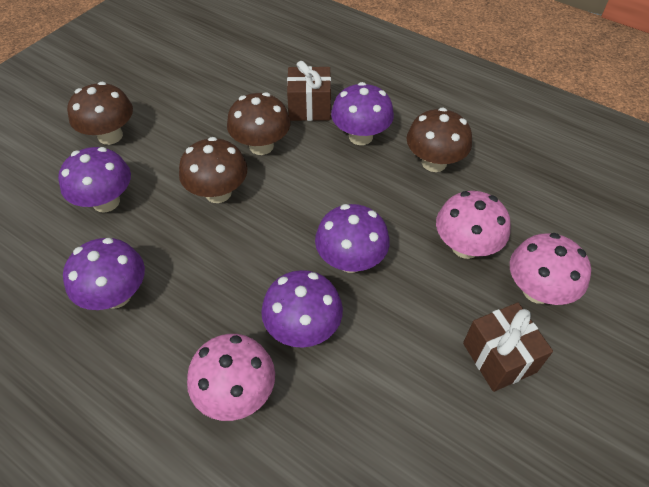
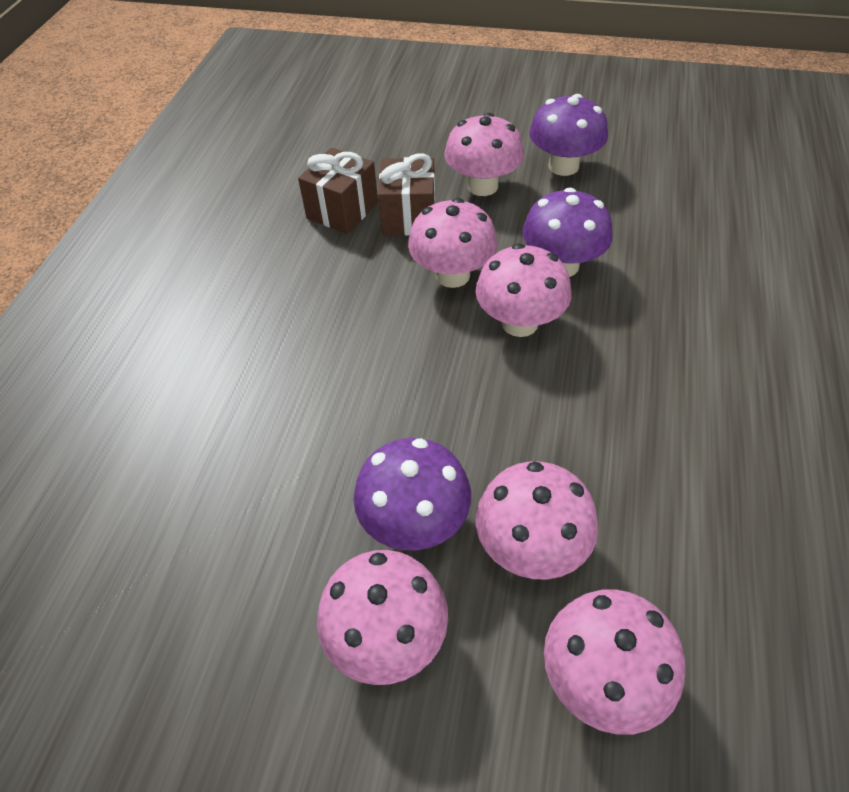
brown mushroom: 4 -> 0
pink mushroom: 3 -> 6
purple mushroom: 5 -> 3

